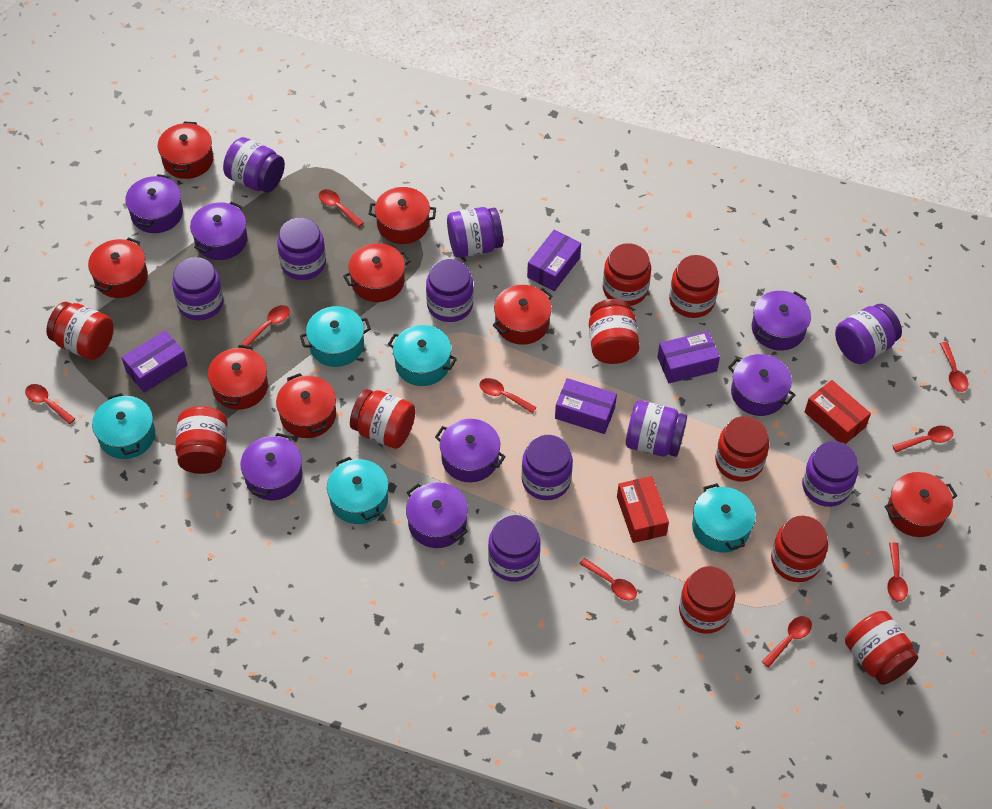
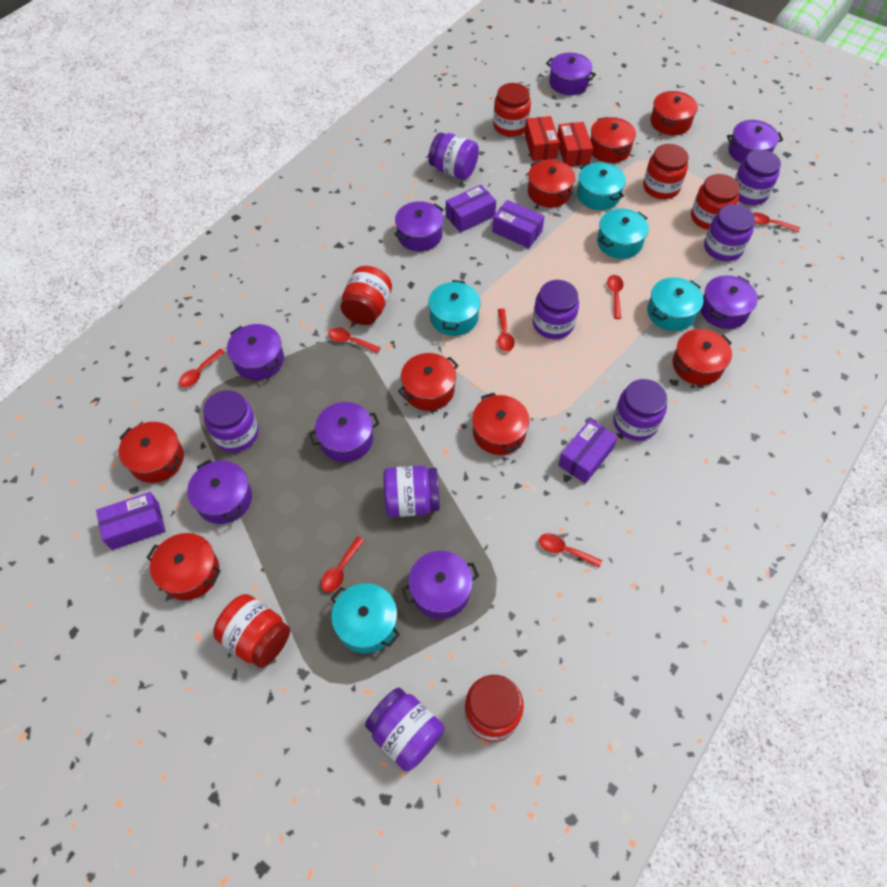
purple jar: 10 -> 8
purple pot: 7 -> 8
red jar: 10 -> 6
red spoon: 9 -> 7

